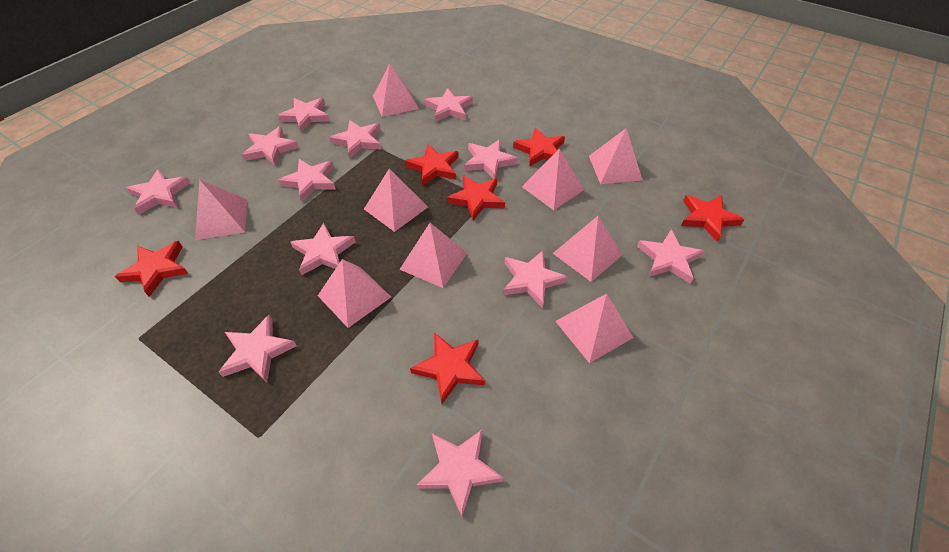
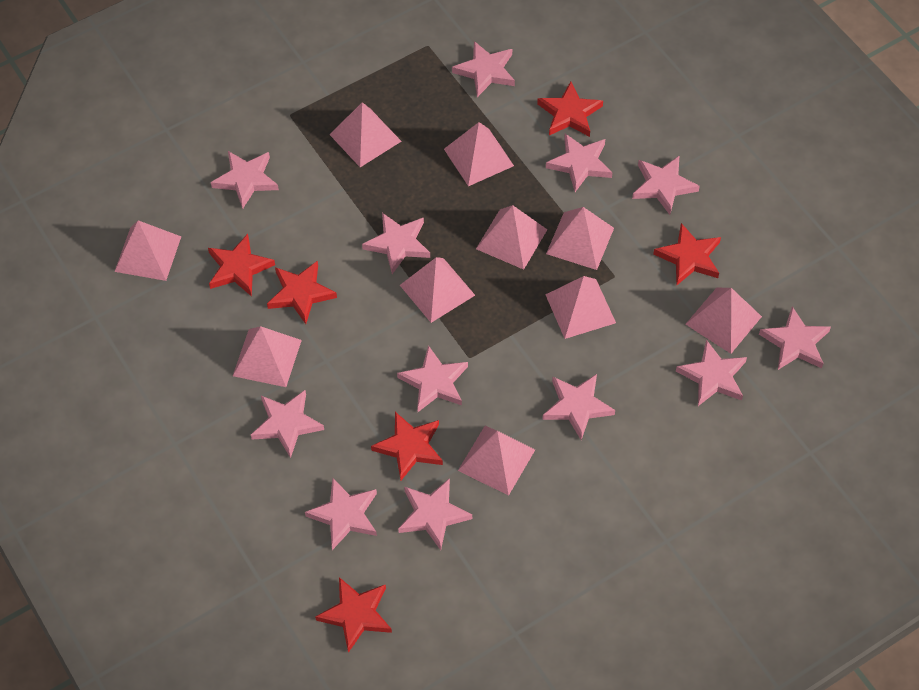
pink pyramid: 9 -> 10

